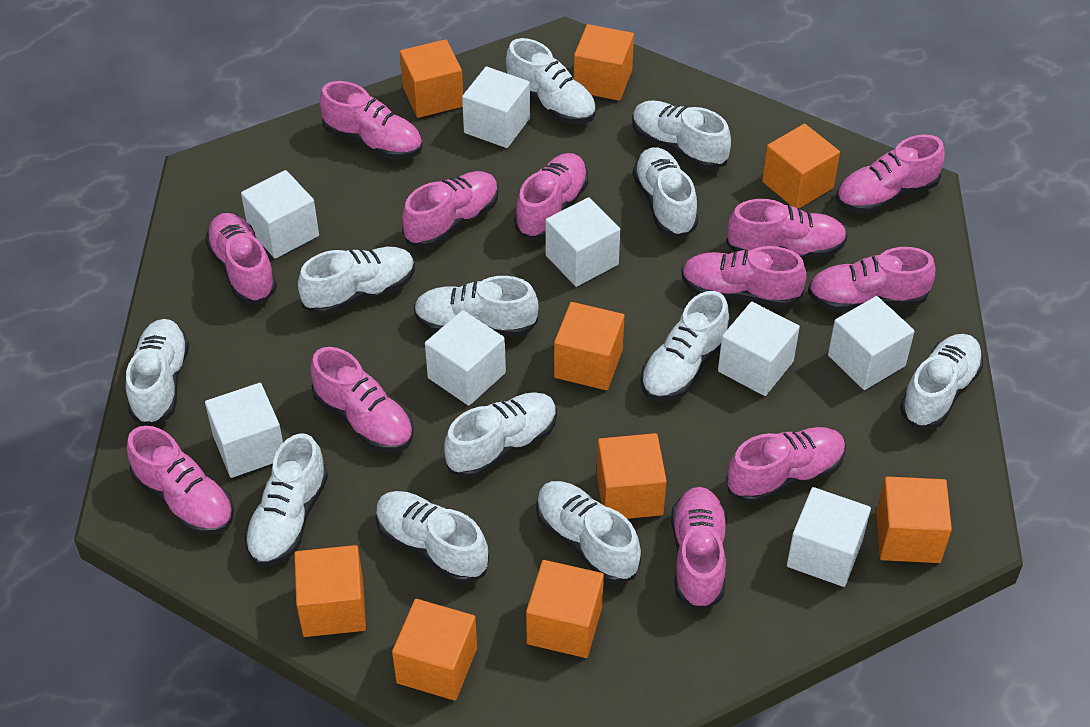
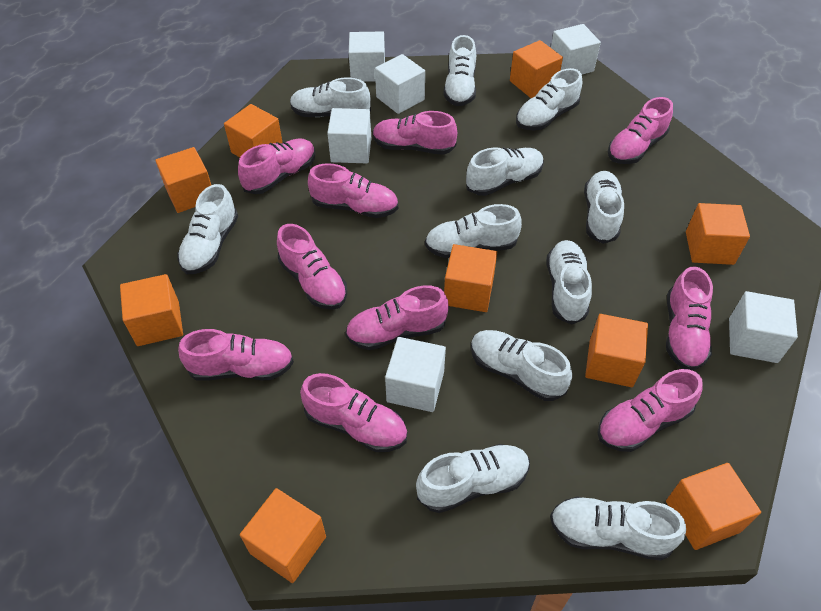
pink shoe: 12 -> 10
white cube: 8 -> 6
white shoe: 12 -> 11

